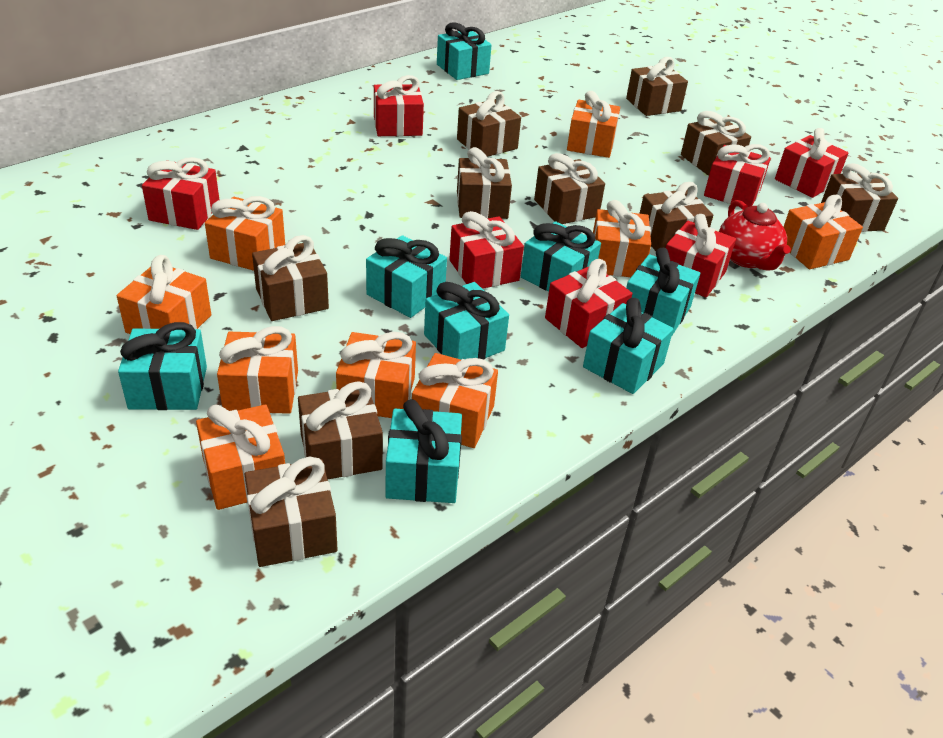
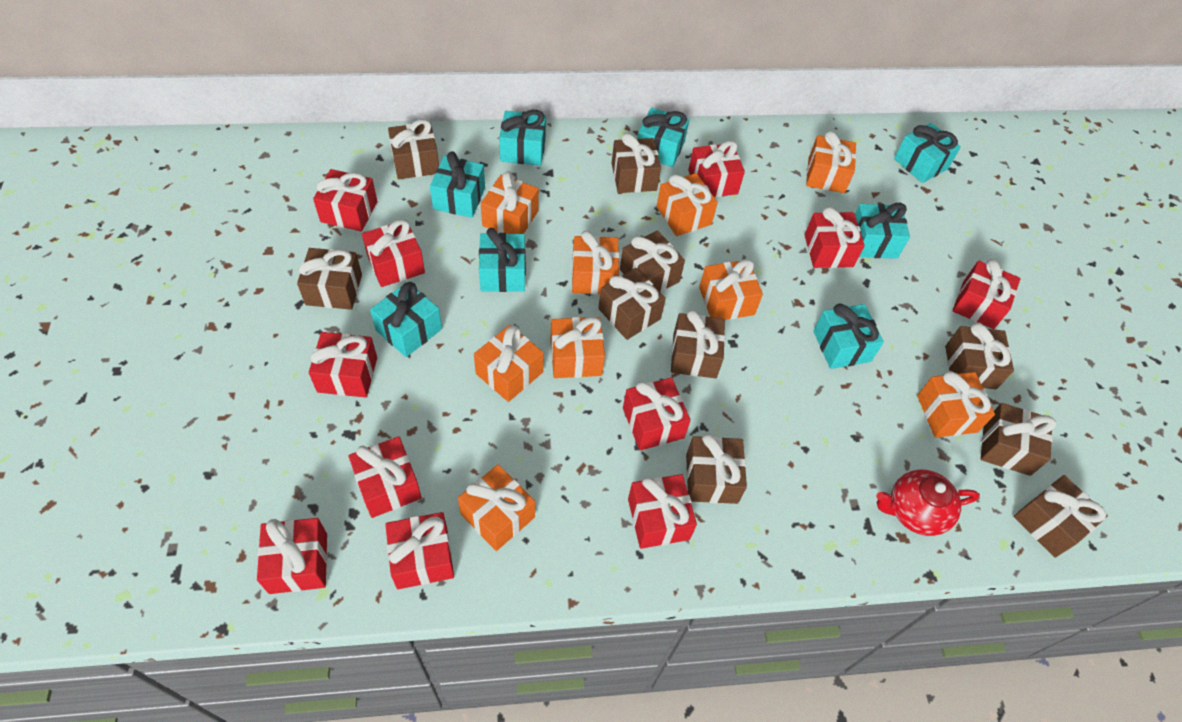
red gift: 7 -> 11

